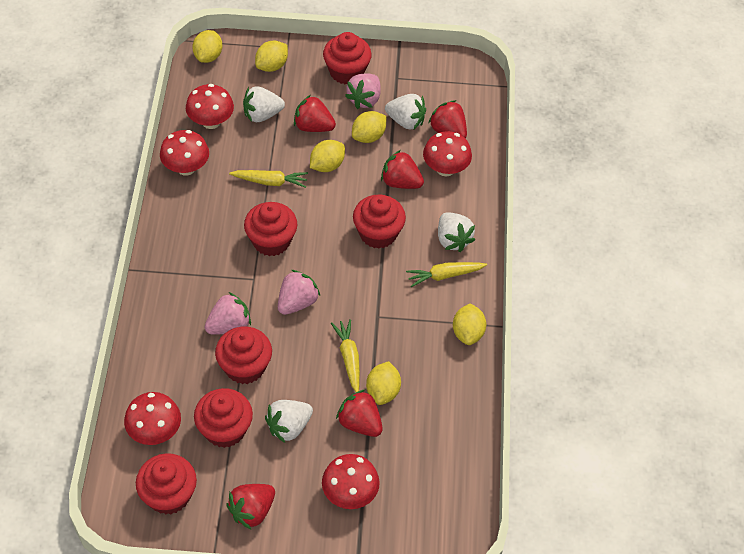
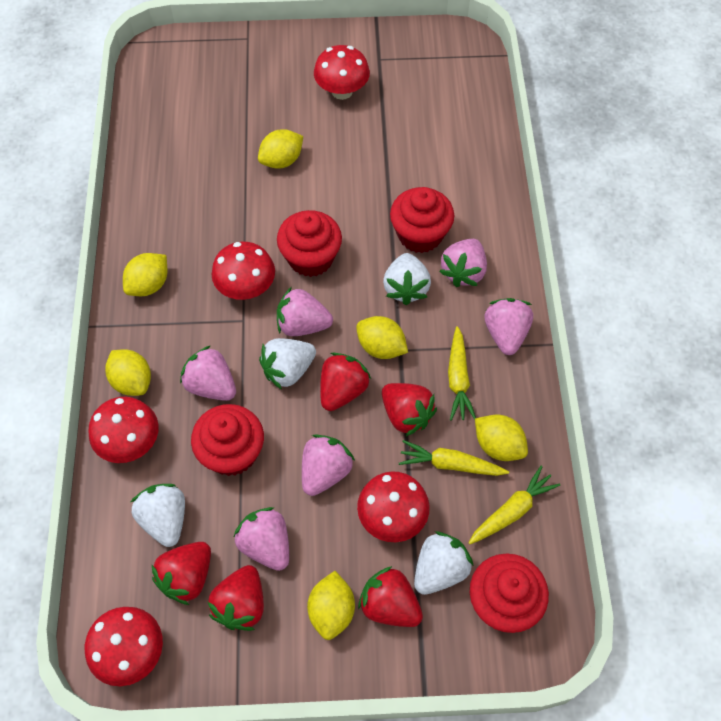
pink strawberry: 3 -> 6
red cupcake: 6 -> 4

